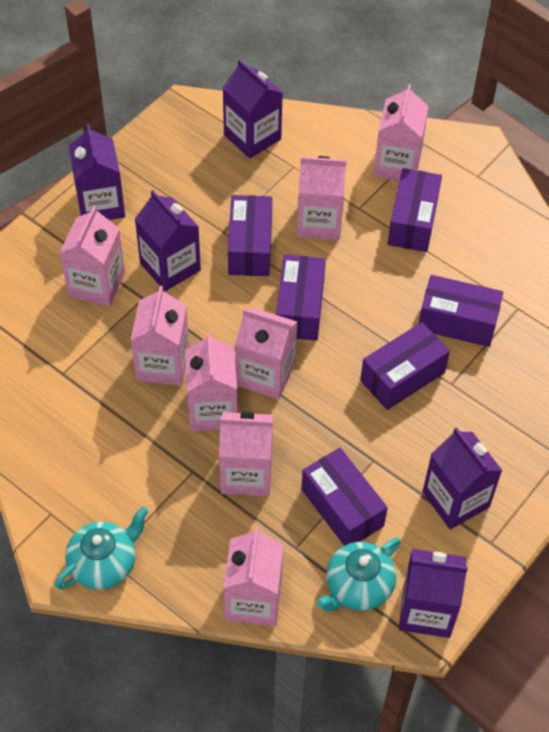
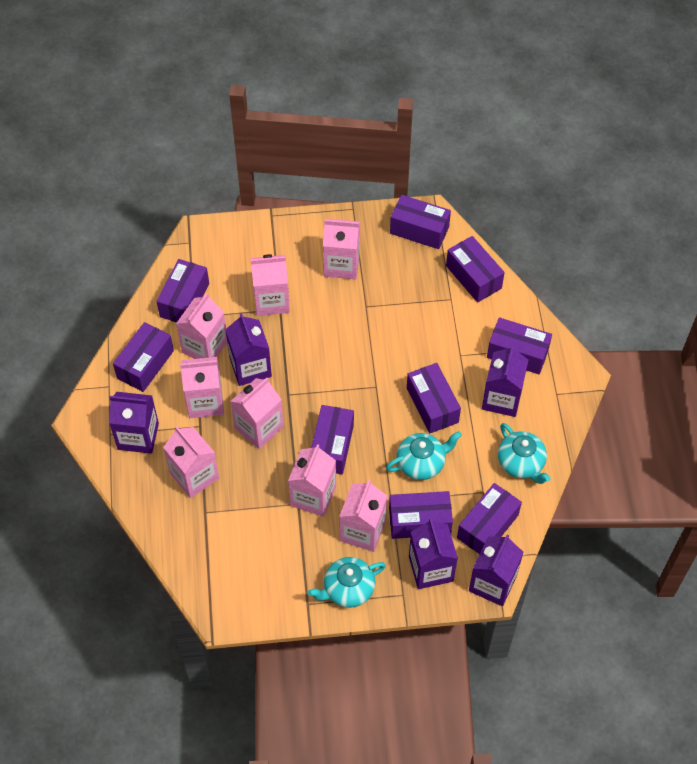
purple box: 6 -> 9
turquoise teapot: 2 -> 3

